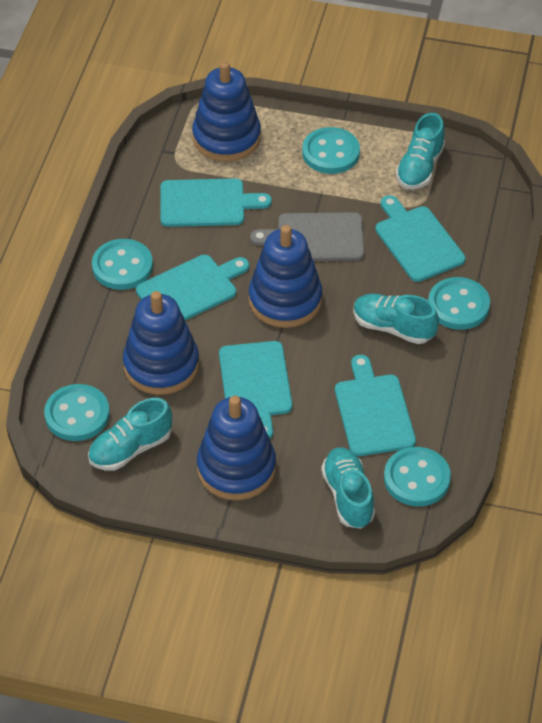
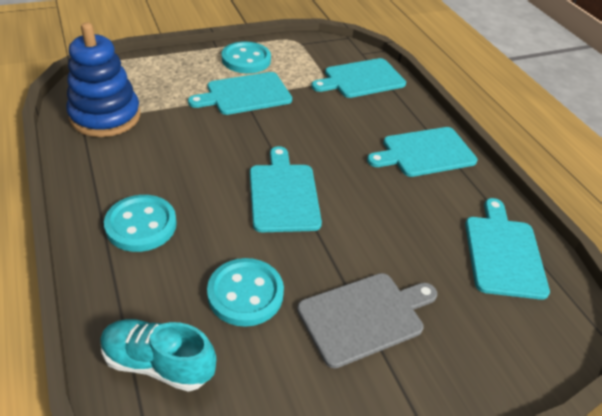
blue stacking toy: 4 -> 1
turquoise button: 5 -> 3
turquoise shoe: 4 -> 1

